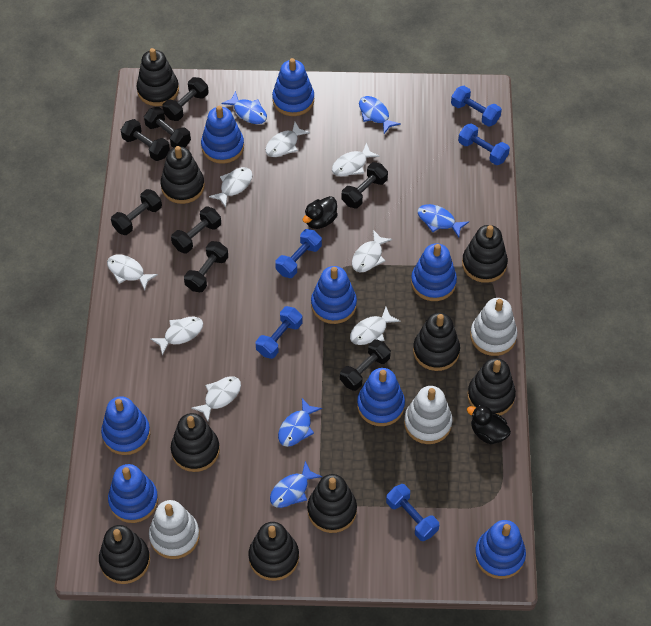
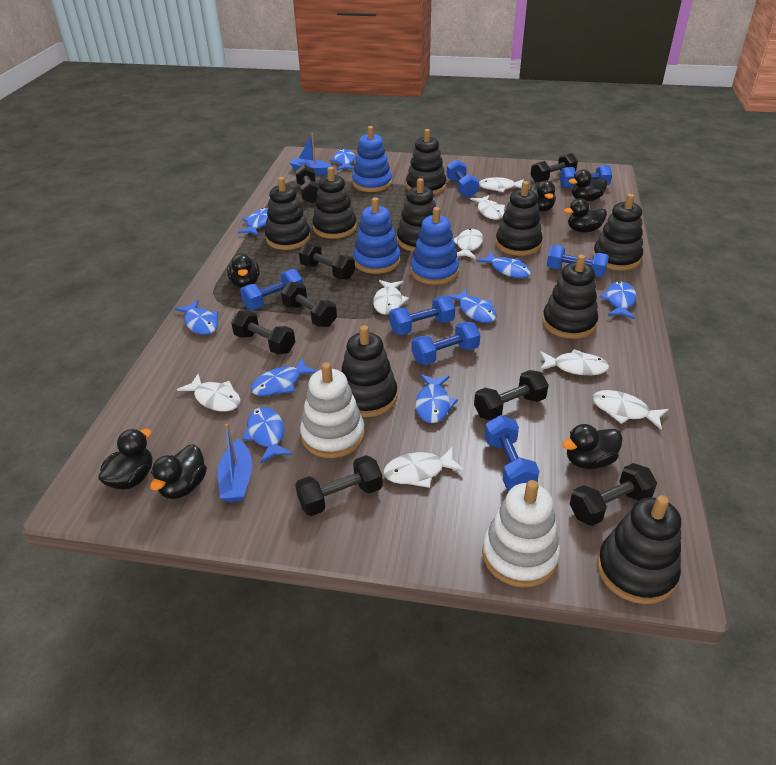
black duck: 2 -> 7
blue boat: 0 -> 2
blue dumbbell: 5 -> 7
blue fish: 5 -> 9
blue stacking toy: 8 -> 3
white stacking toy: 3 -> 2

